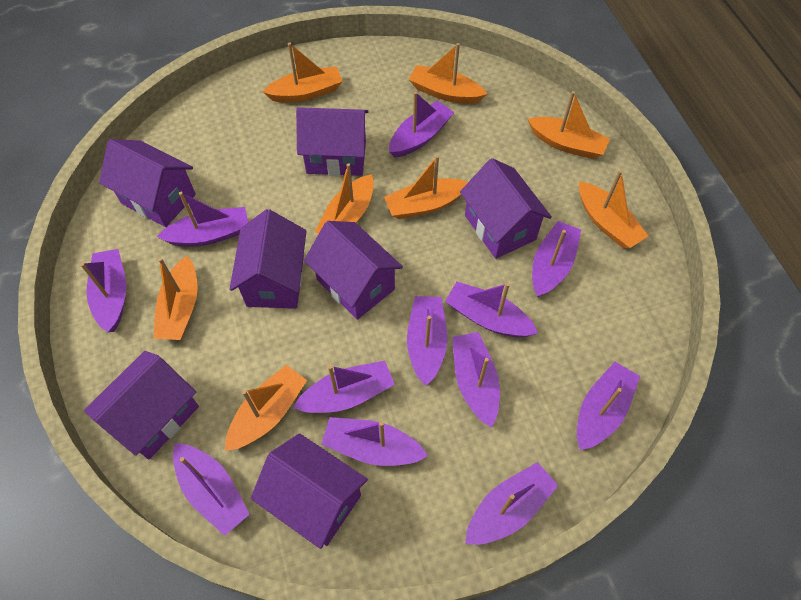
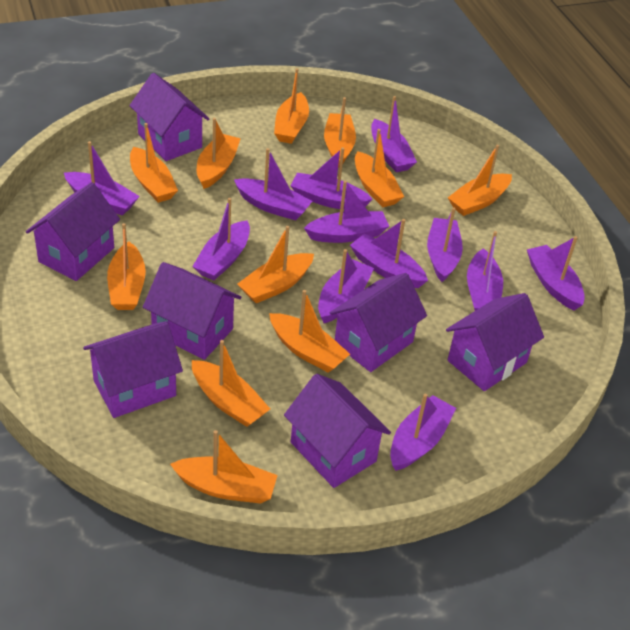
orange boat: 8 -> 11

